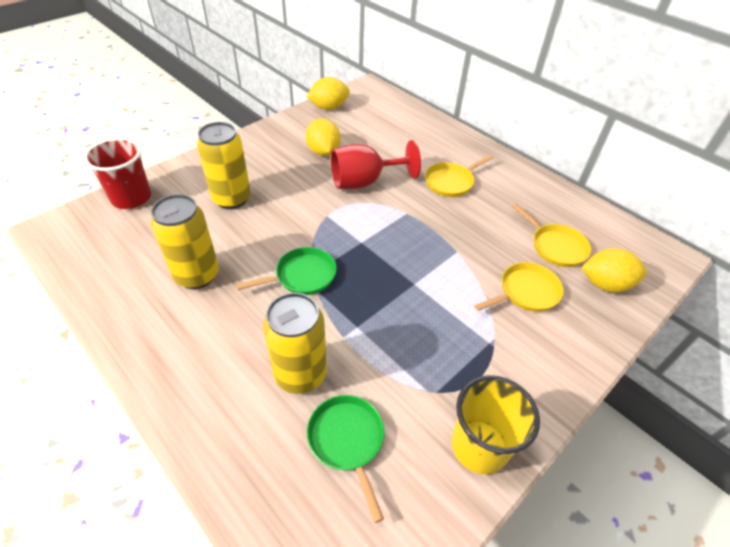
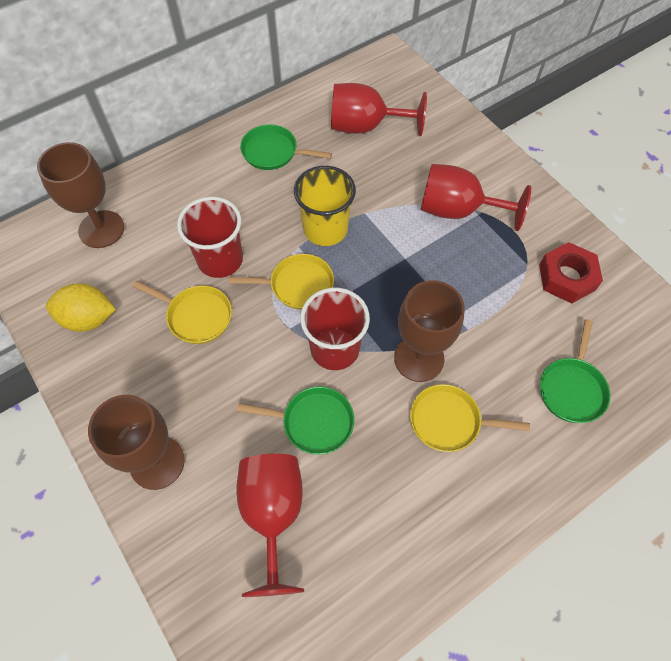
brown goblet: 0 -> 3
green pan: 2 -> 3
red cup: 1 -> 2
red goblet: 1 -> 3
red nut: 0 -> 1
yellow can: 3 -> 0
yellow lemon: 3 -> 1

